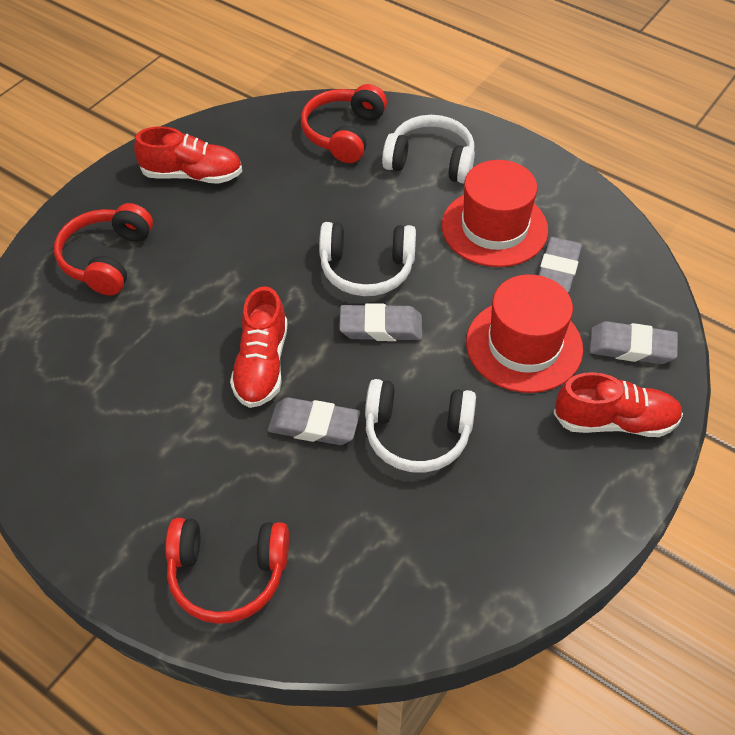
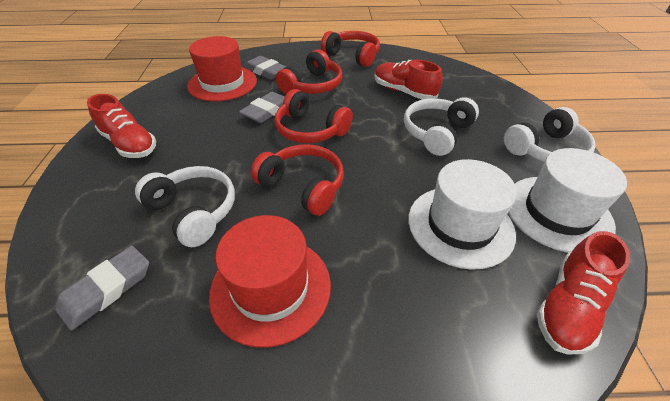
grey eraser: 4 -> 3
red headphones: 3 -> 4
white hat: 0 -> 2

